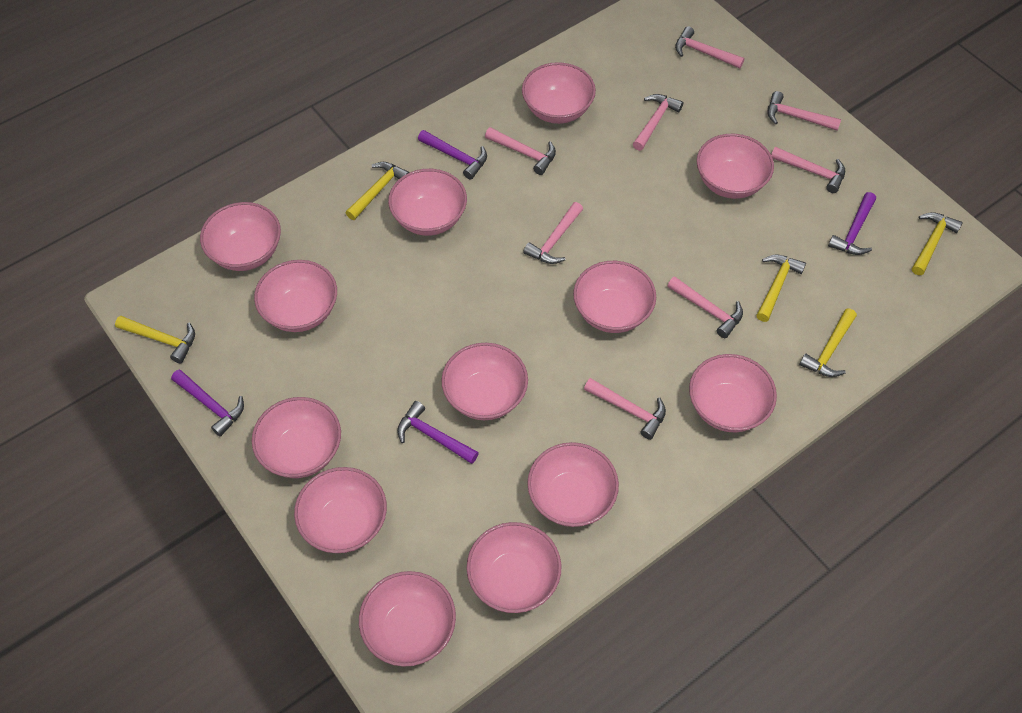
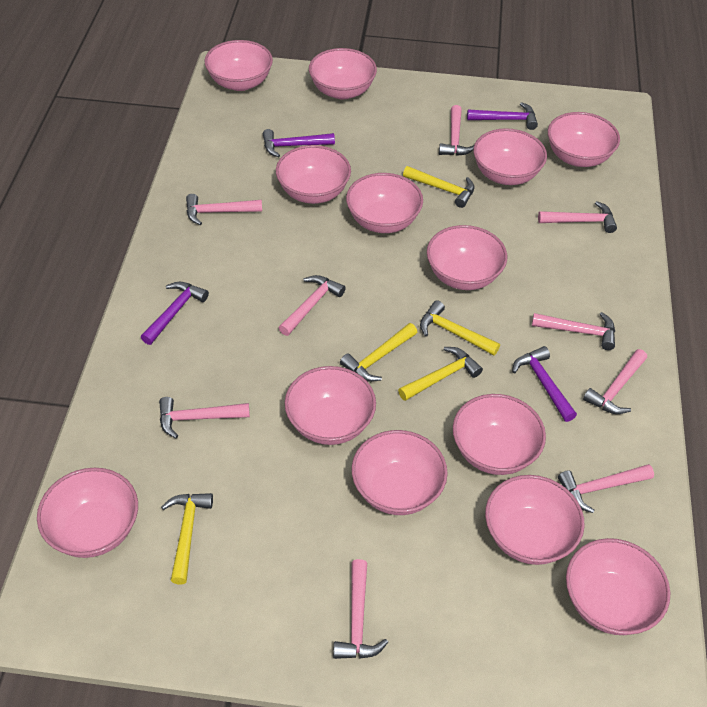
pink hammer: 8 -> 9

